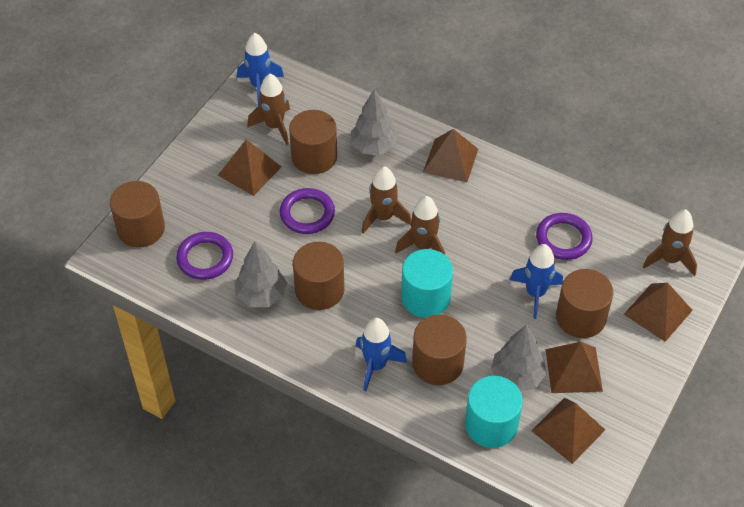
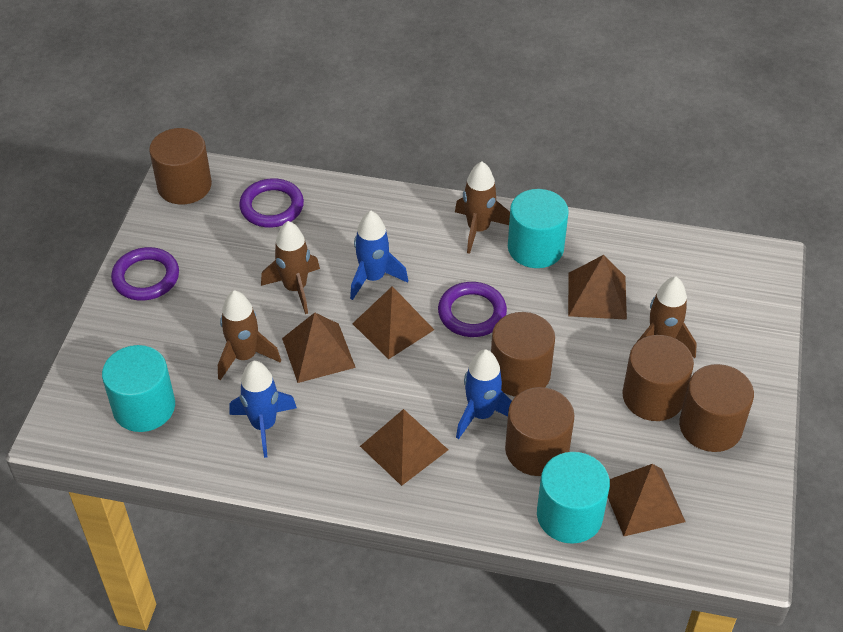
grey tree: 3 -> 0
turquoise cylinder: 2 -> 3

